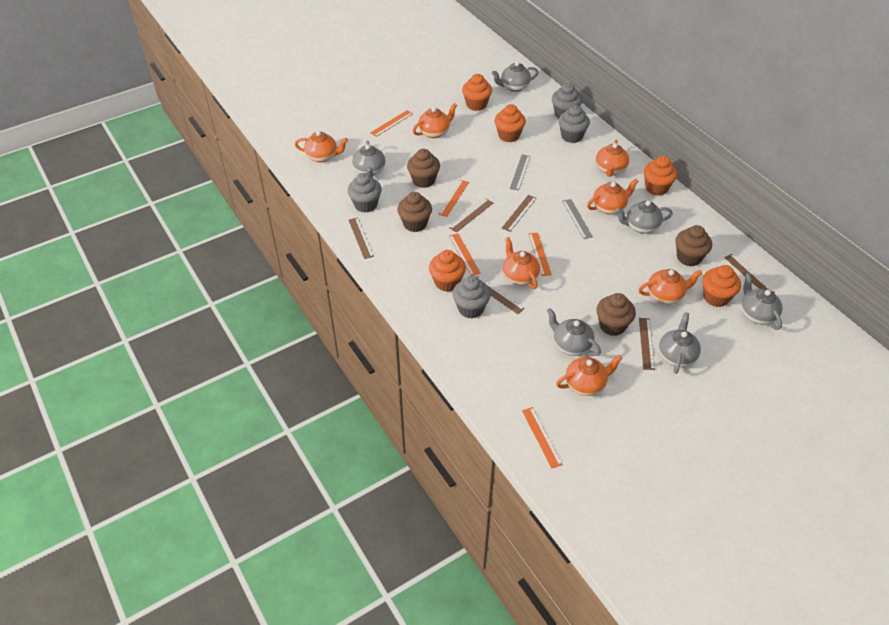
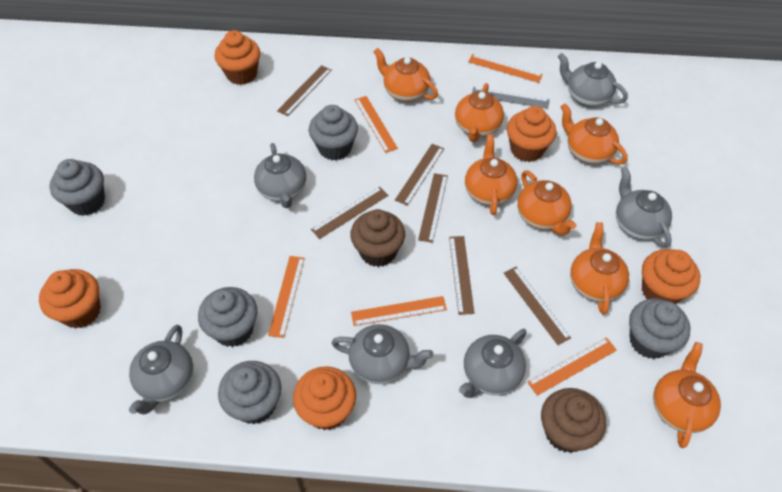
brown cupcake: 4 -> 2
grey cupcake: 4 -> 5
grey ruler: 2 -> 1

